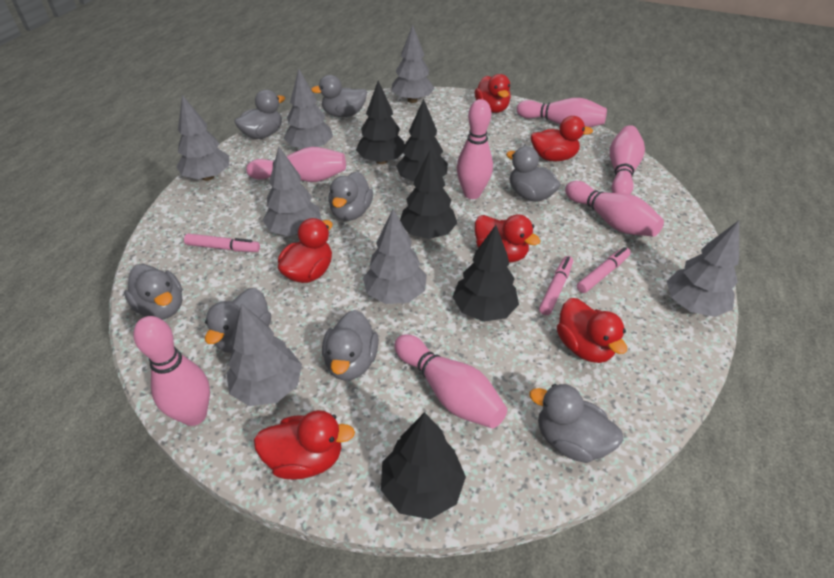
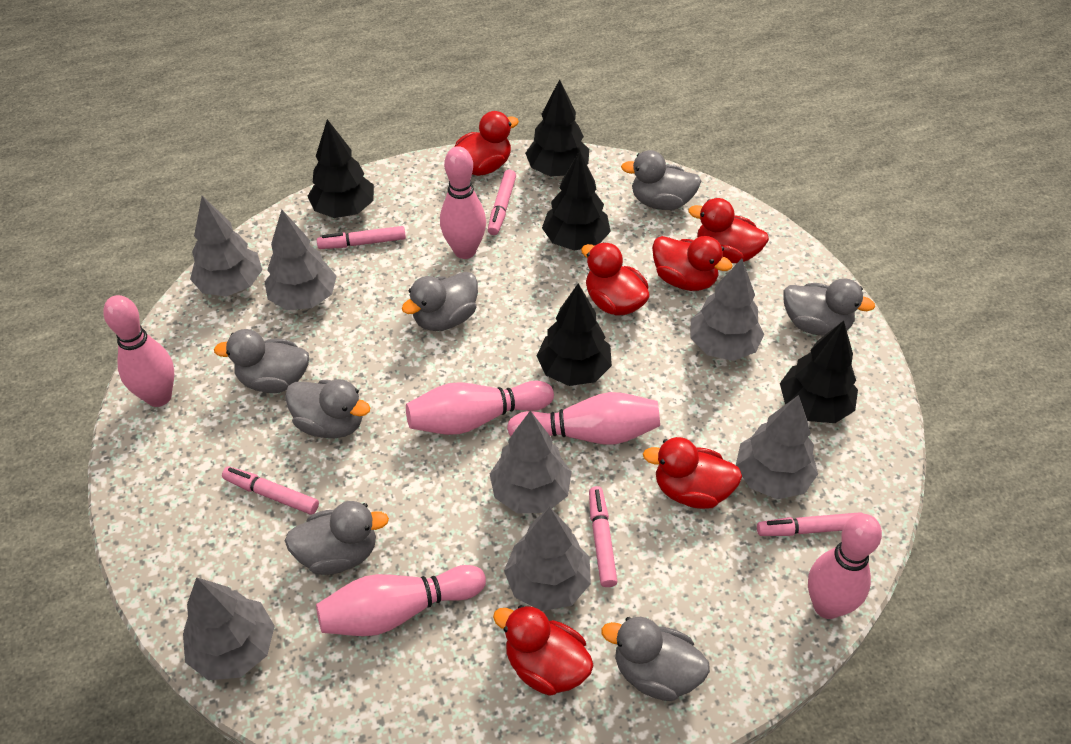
grey duck: 8 -> 7
pink bowling pin: 7 -> 6
pink marker: 3 -> 5

